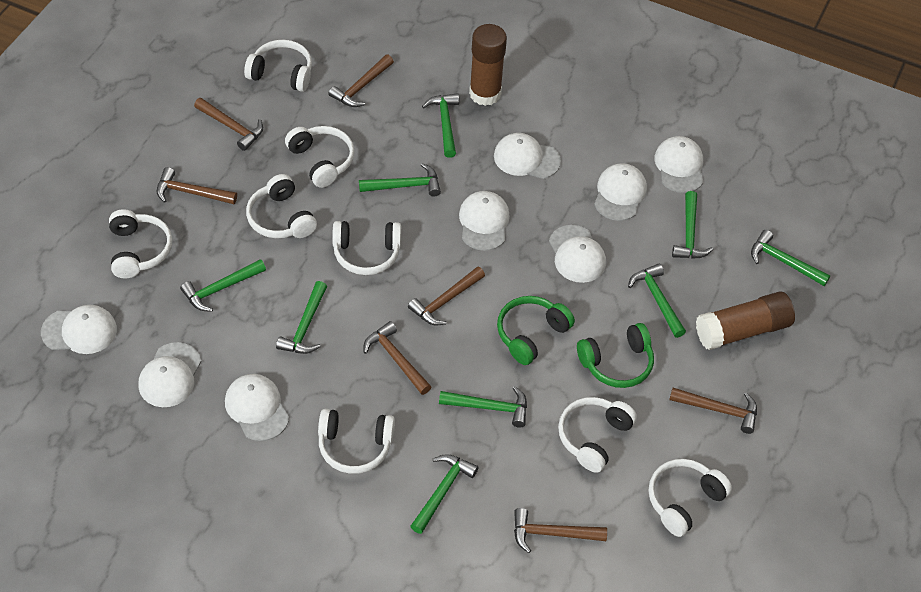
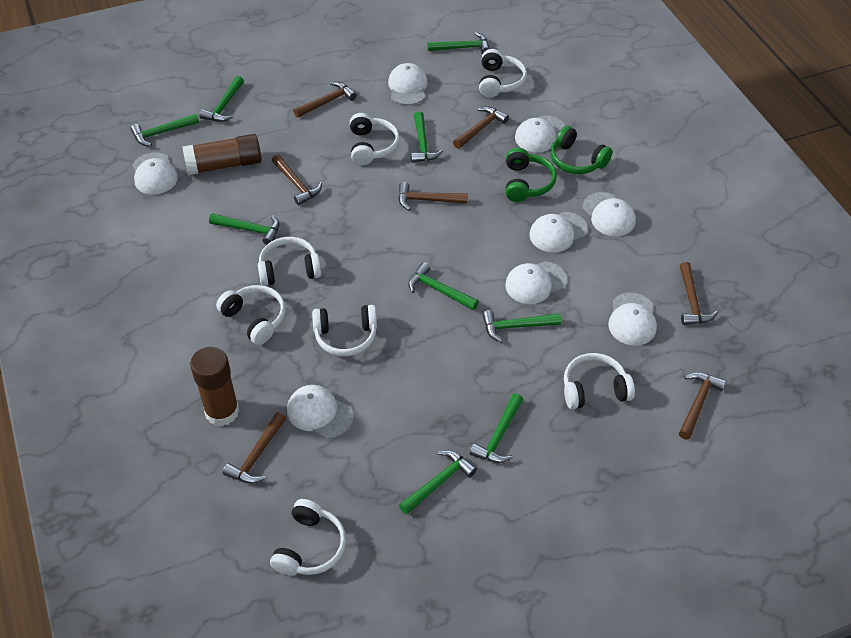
white headphones: 8 -> 7

